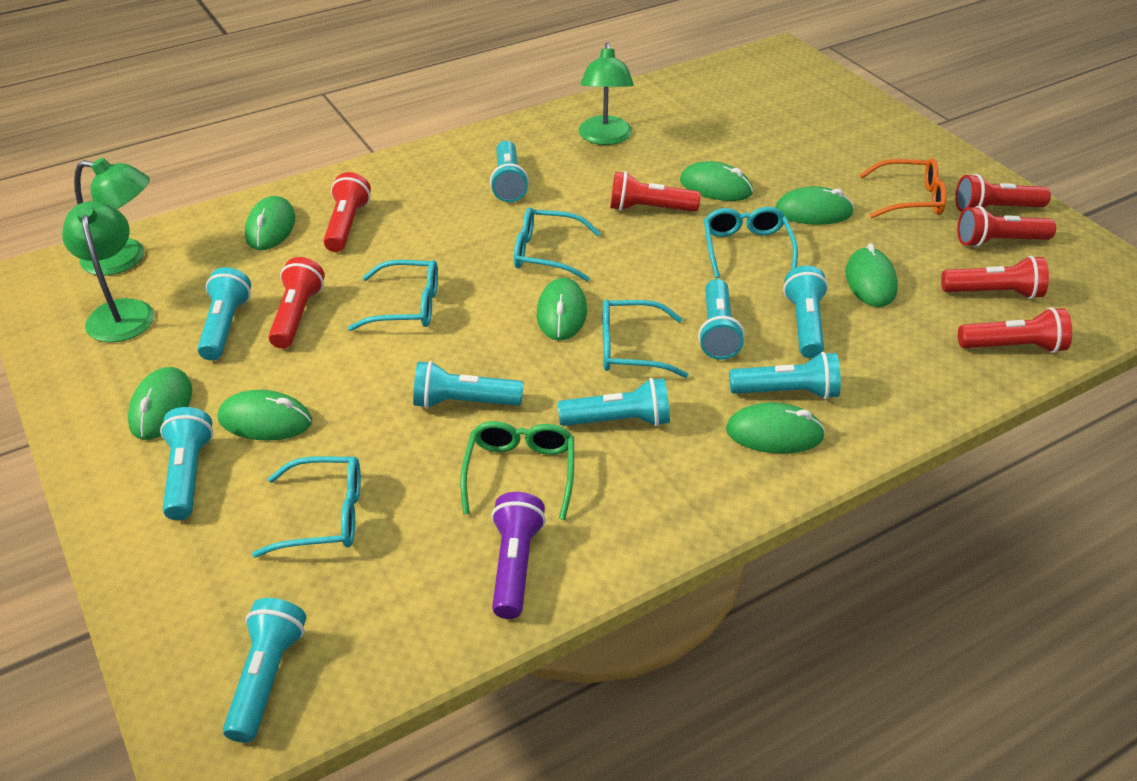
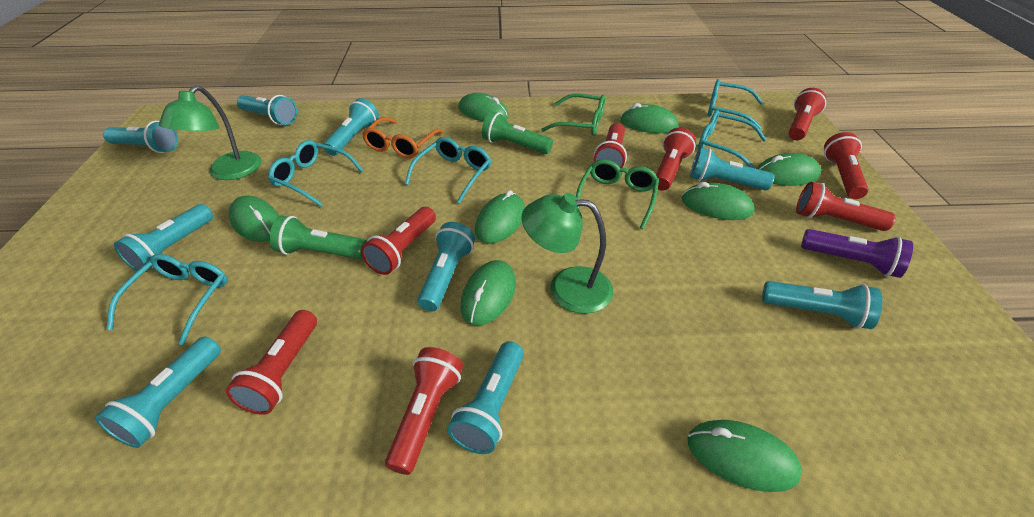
green flashlight: 0 -> 2
green glasses: 1 -> 2
green lamp: 3 -> 2
red flashlight: 7 -> 8

